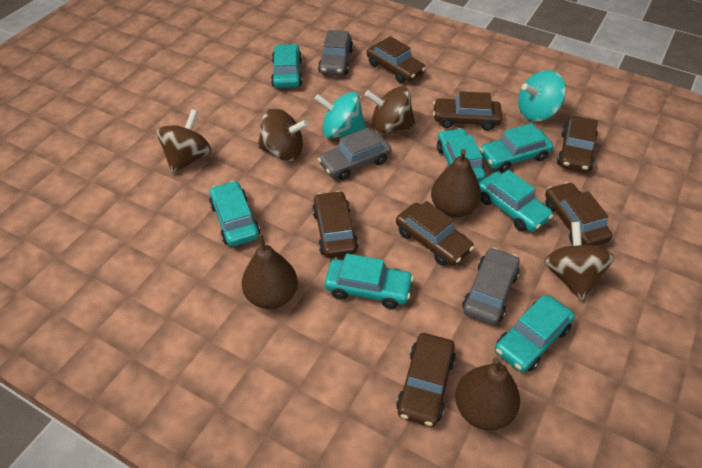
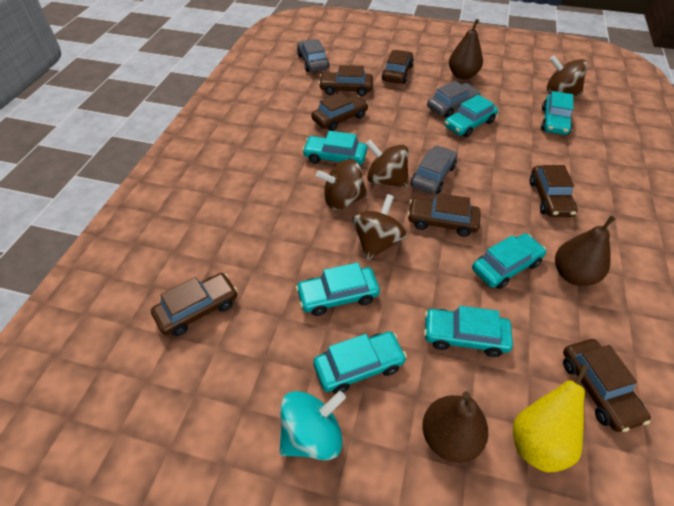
turquoise spinning top: 2 -> 1
yellow pear: 0 -> 1

